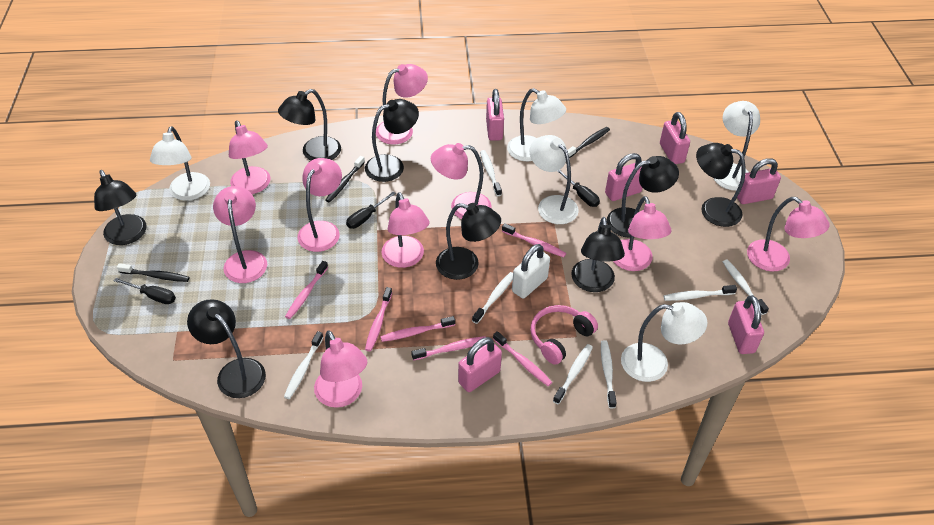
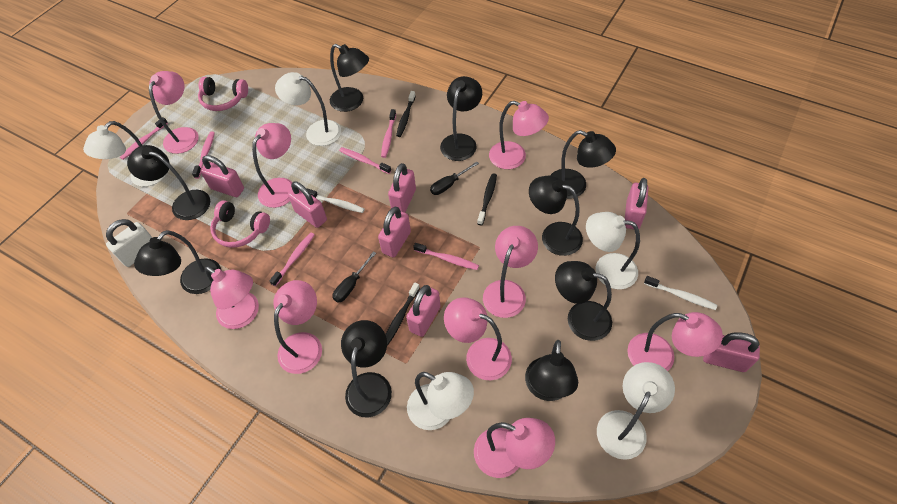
black lamp: 8 -> 9
black screwdriver: 3 -> 2
pink headphones: 1 -> 2
pink padlock: 6 -> 7
white toothbrush: 7 -> 2

